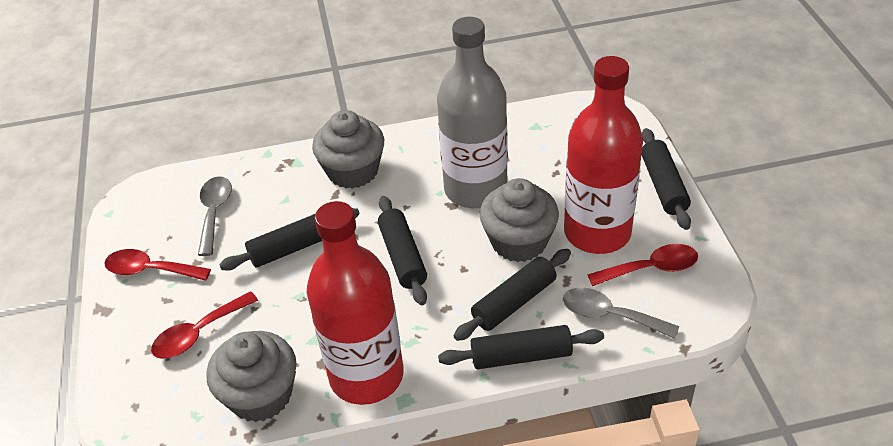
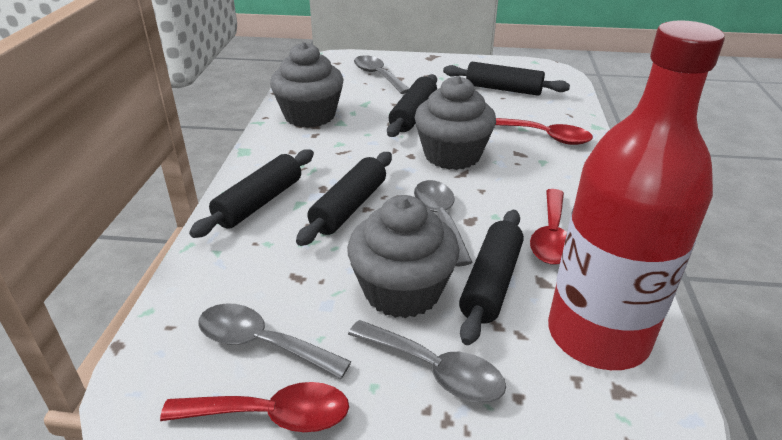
grey bottle: 1 -> 0
grey spoon: 2 -> 4
red bottle: 2 -> 1

